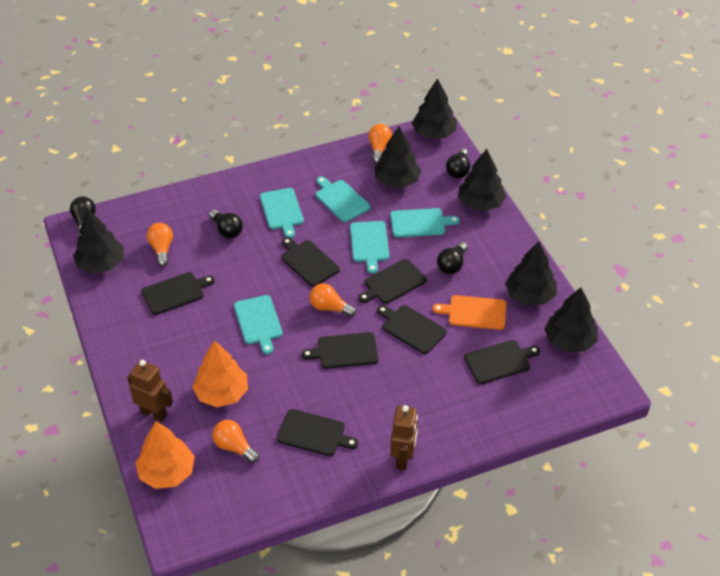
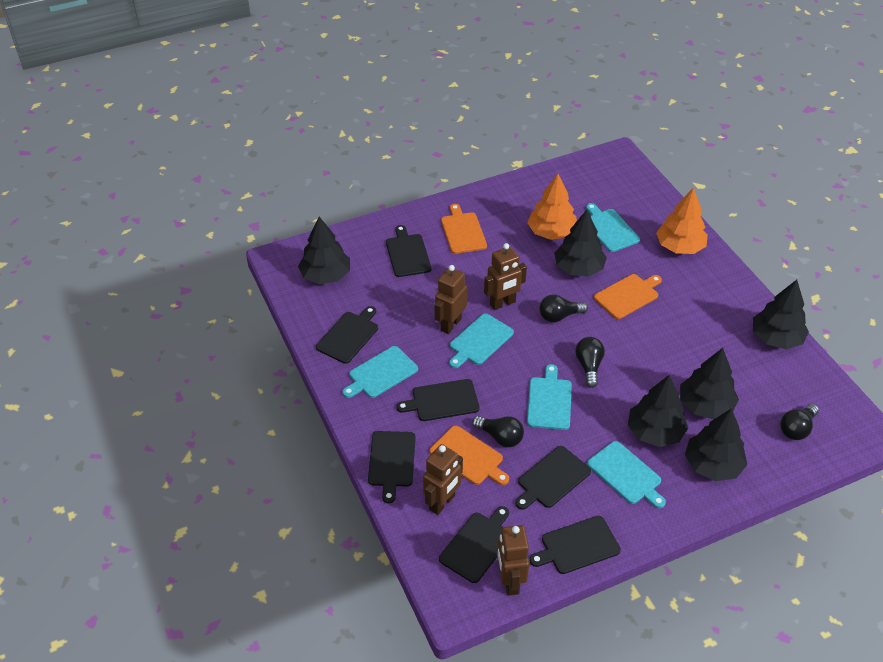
brown robot: 2 -> 4
orange cutting board: 1 -> 3
orange light bulb: 4 -> 0

